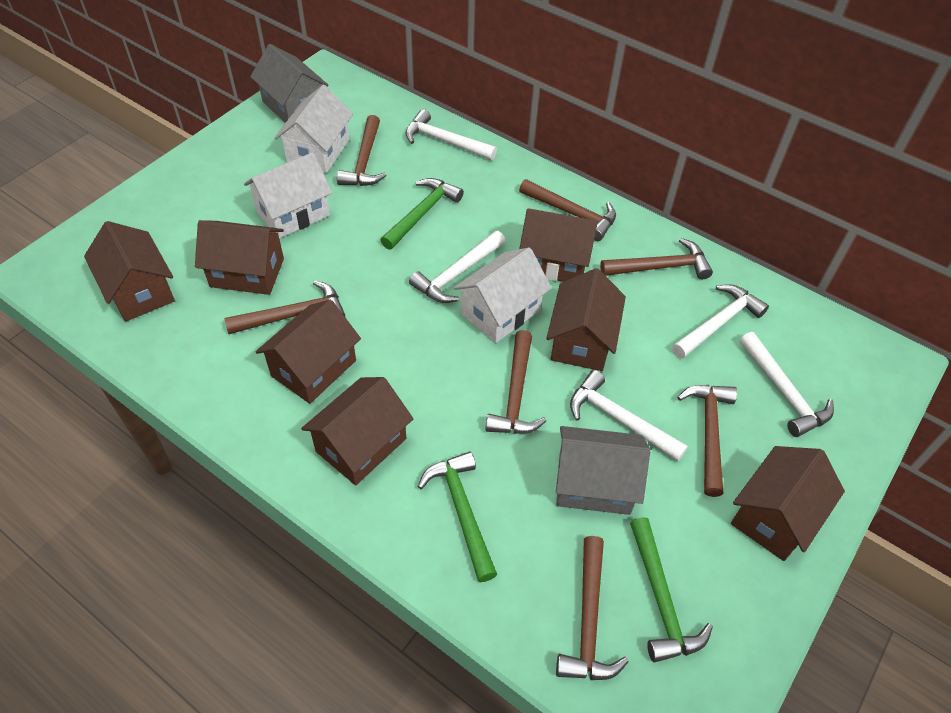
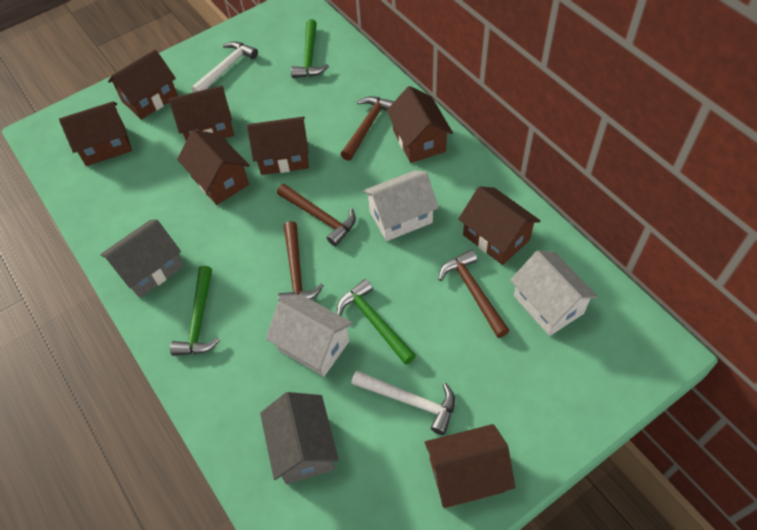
brown hammer: 7 -> 4
brown house: 7 -> 8
white hammer: 5 -> 2

